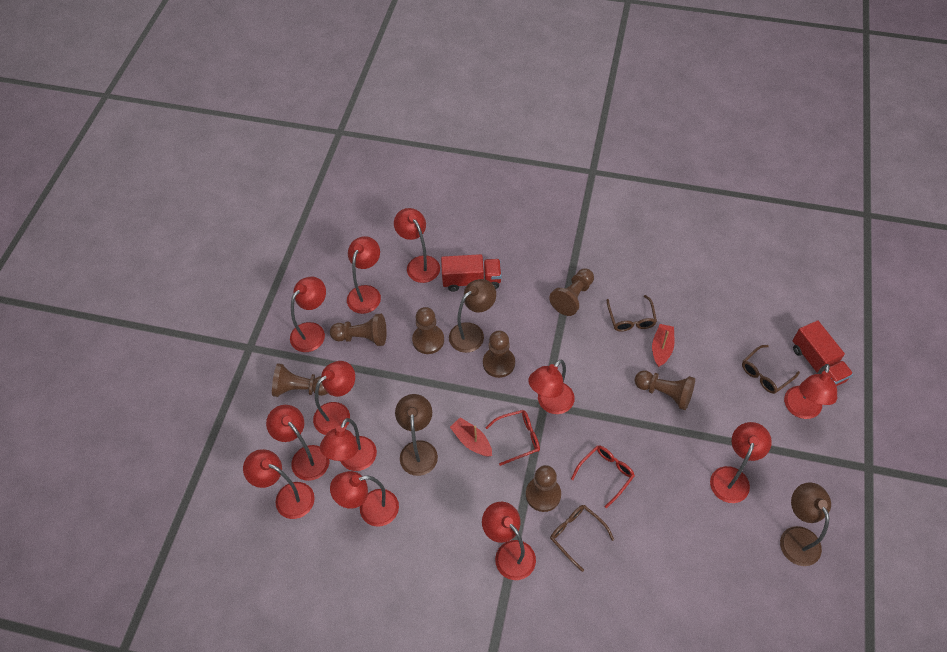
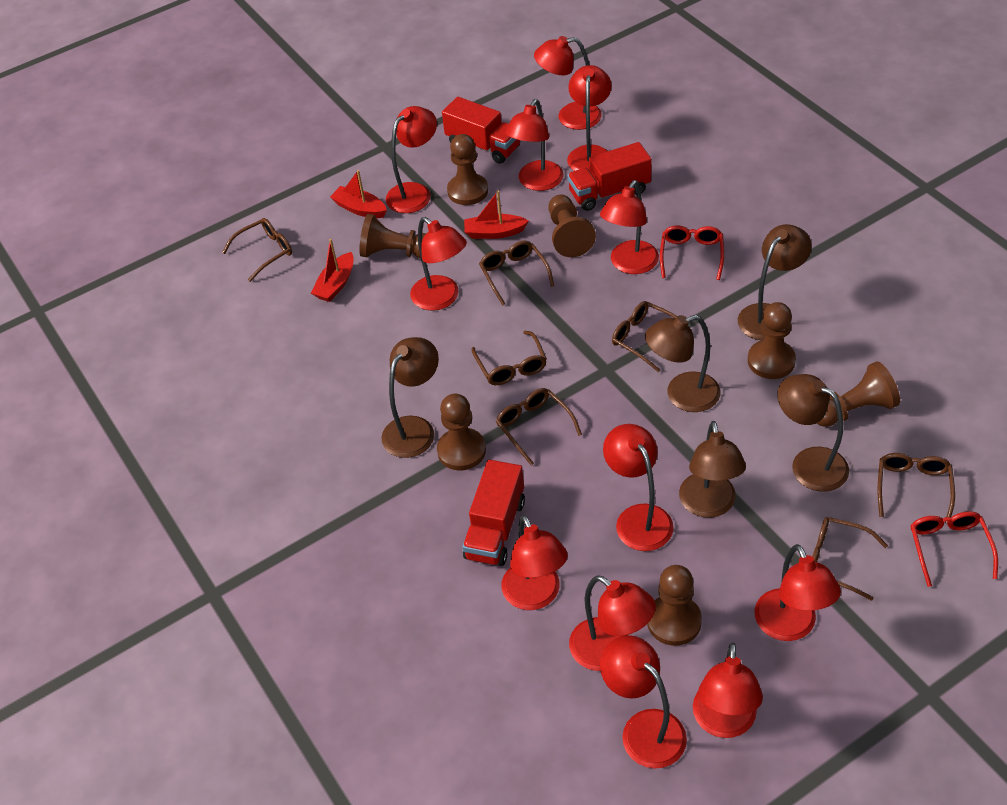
brown glasses: 3 -> 7
brown lamp: 3 -> 5
red boat: 2 -> 3
red truck: 2 -> 3

